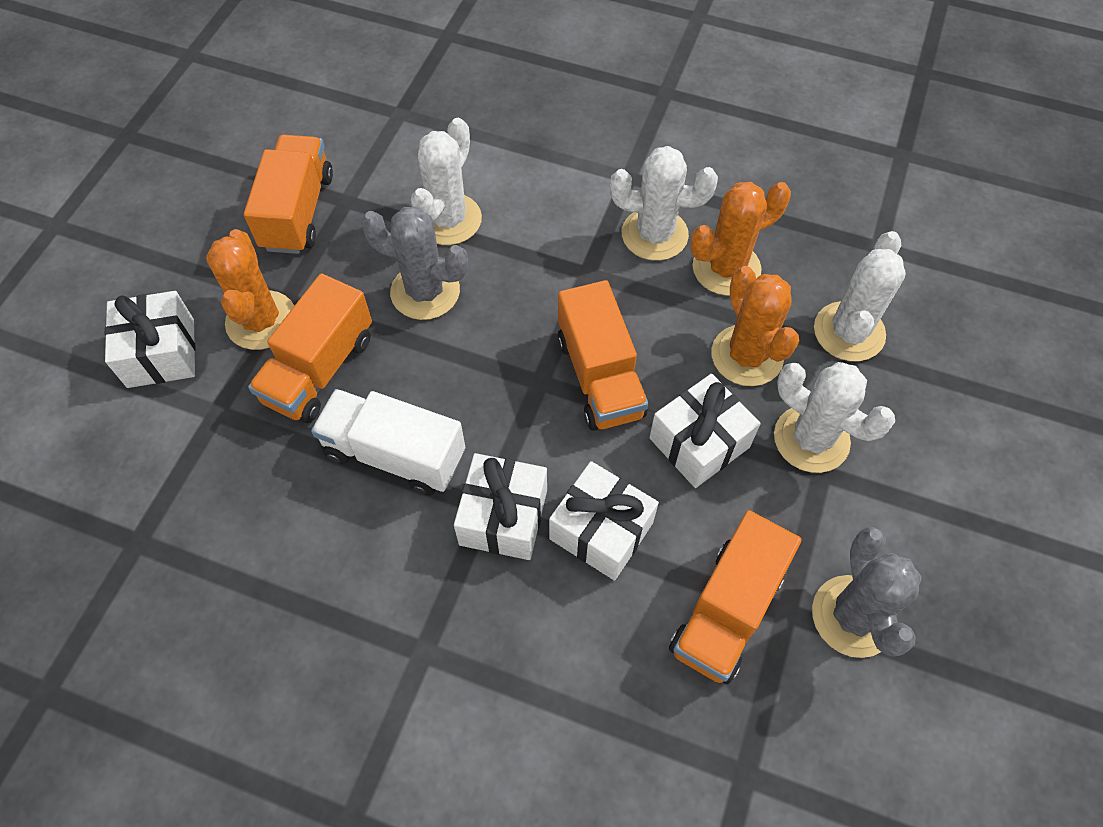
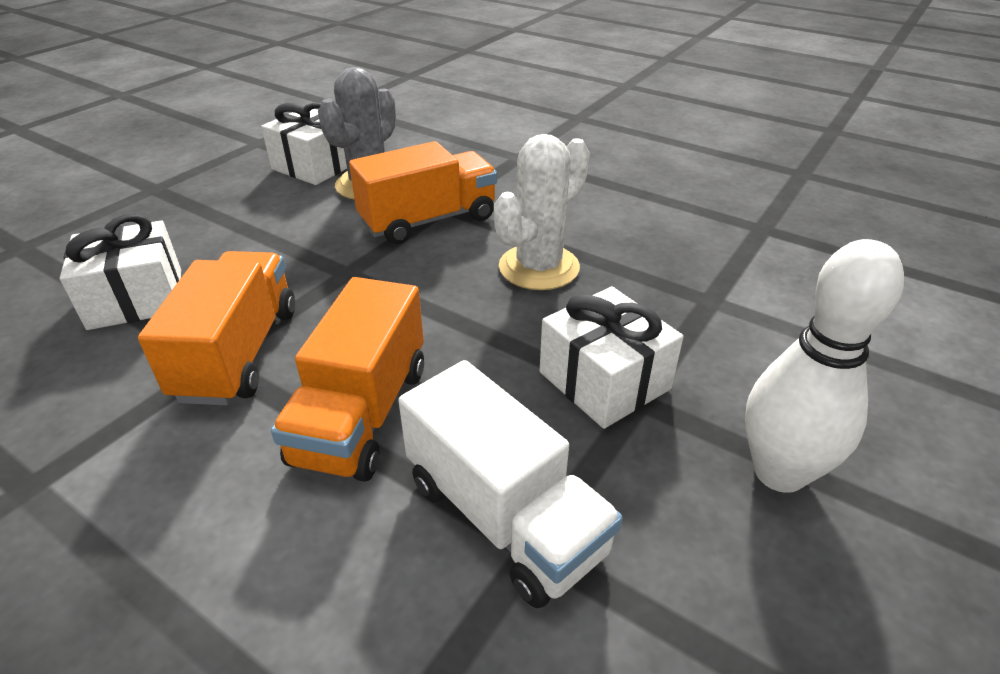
grey cactus: 2 -> 1
orange cactus: 3 -> 0
orange truck: 4 -> 3
white bowling pin: 0 -> 1
white cactus: 4 -> 1
white gift: 4 -> 3

